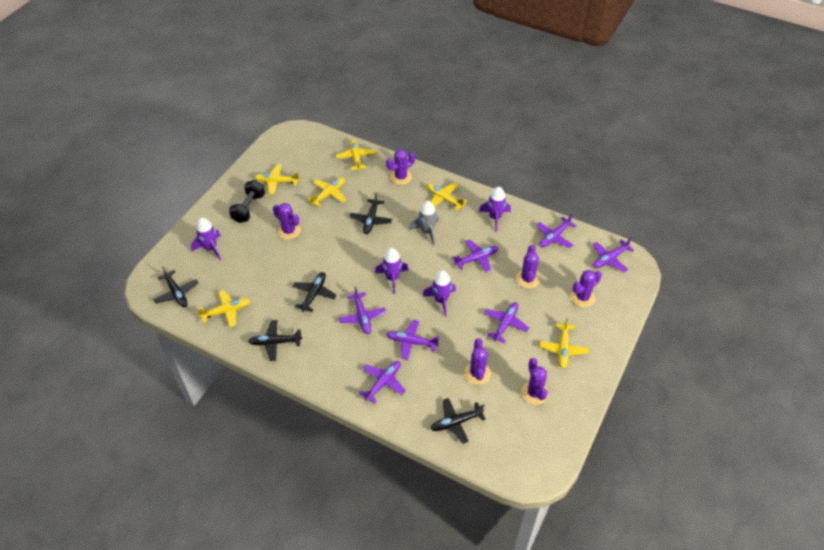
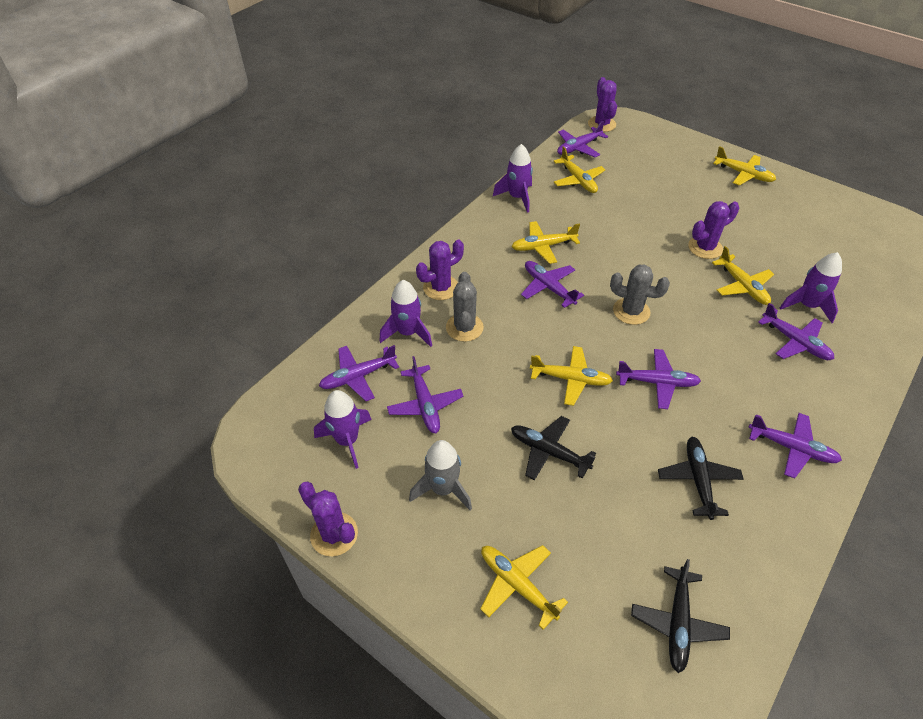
black dumbbell: 1 -> 0
black plane: 5 -> 3
grey cactus: 0 -> 2
purple cactus: 6 -> 4

